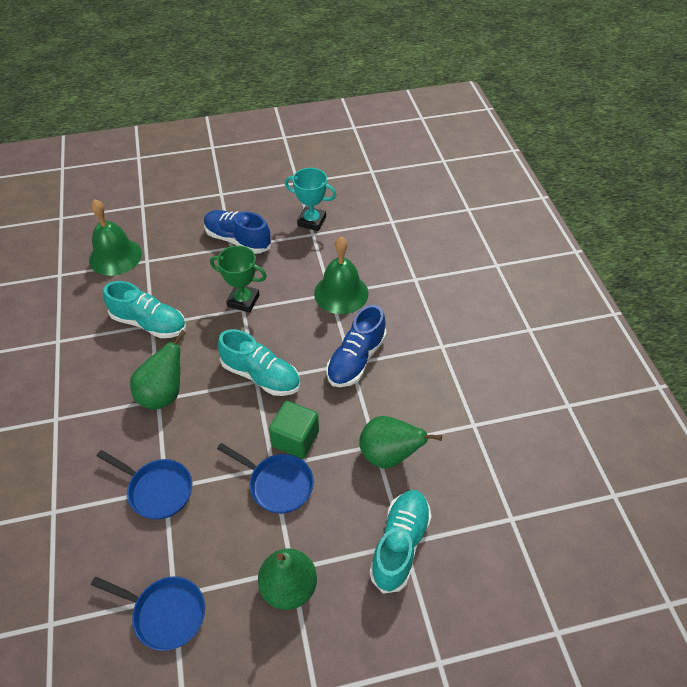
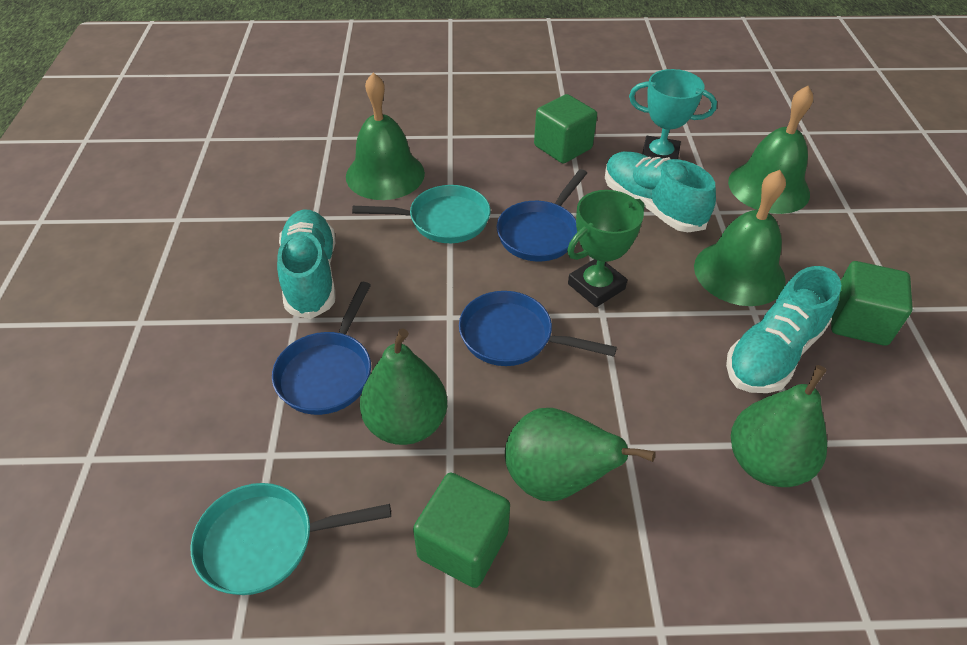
blue shoe: 2 -> 0
green bell: 2 -> 3
green cube: 1 -> 3
turquoise pan: 0 -> 2

